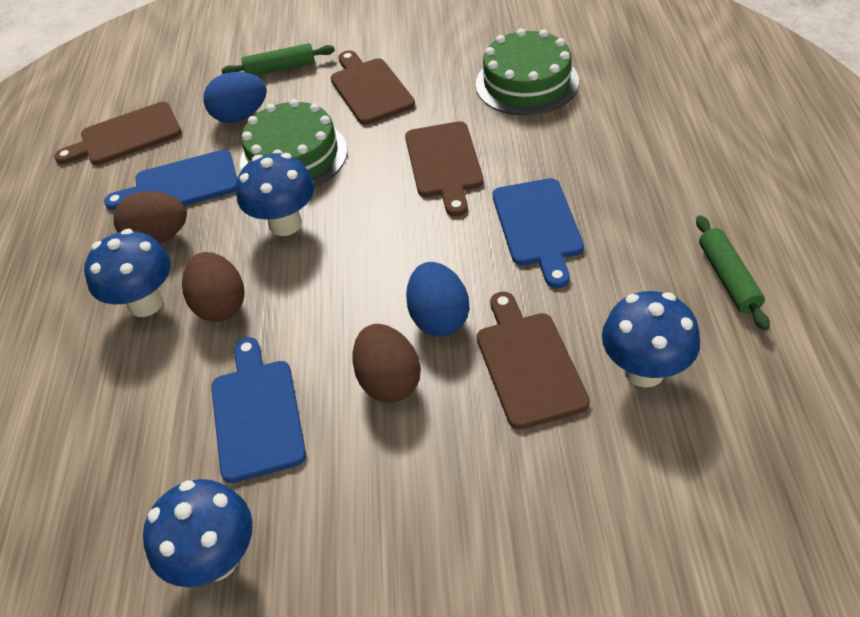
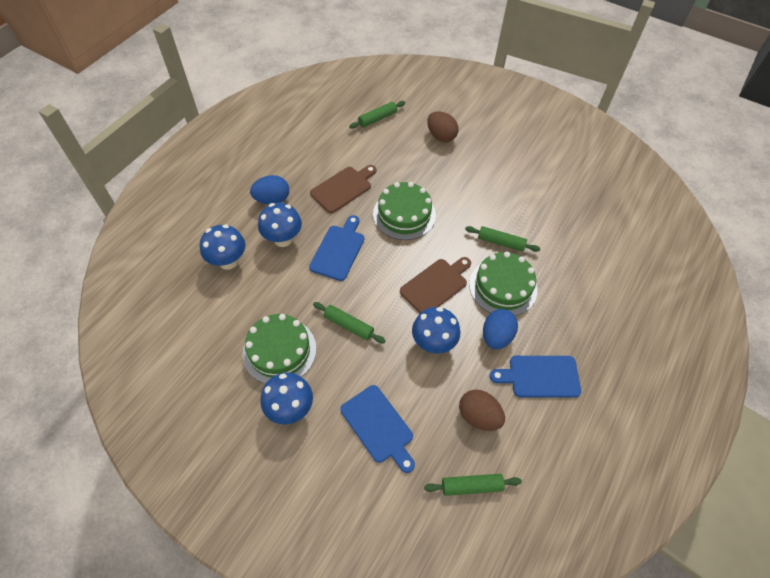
brown cutting board: 4 -> 2
brown egg: 3 -> 2
green cake: 2 -> 3
green rolling pin: 2 -> 4

